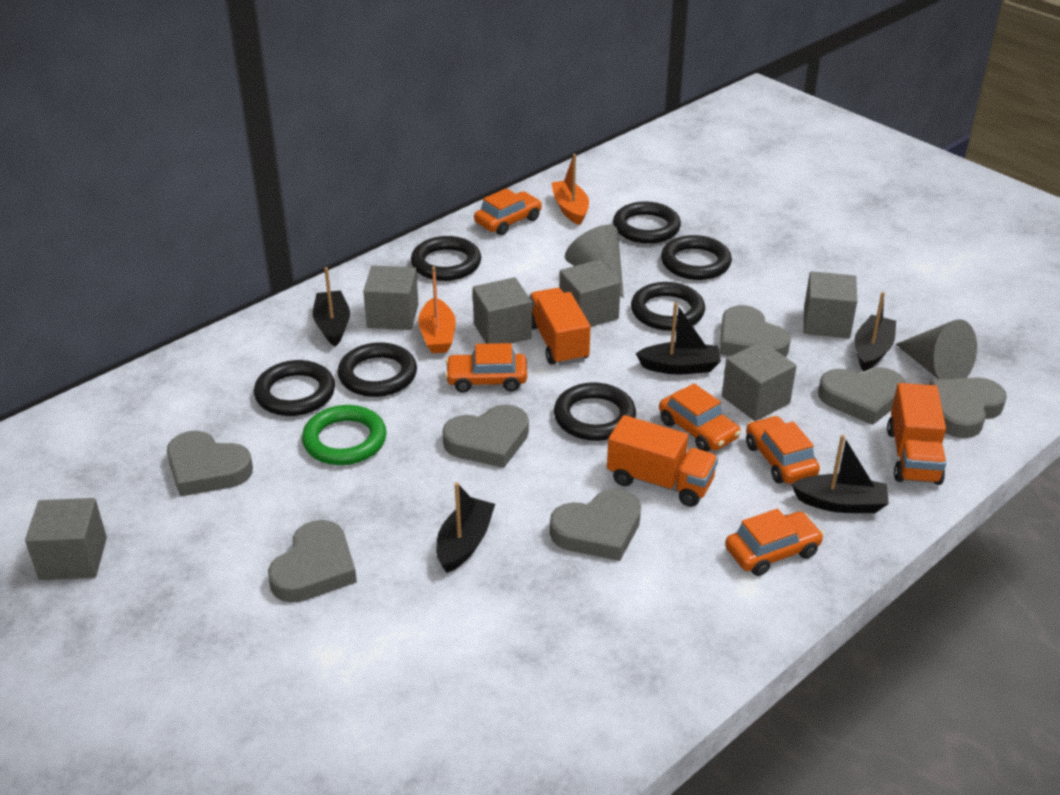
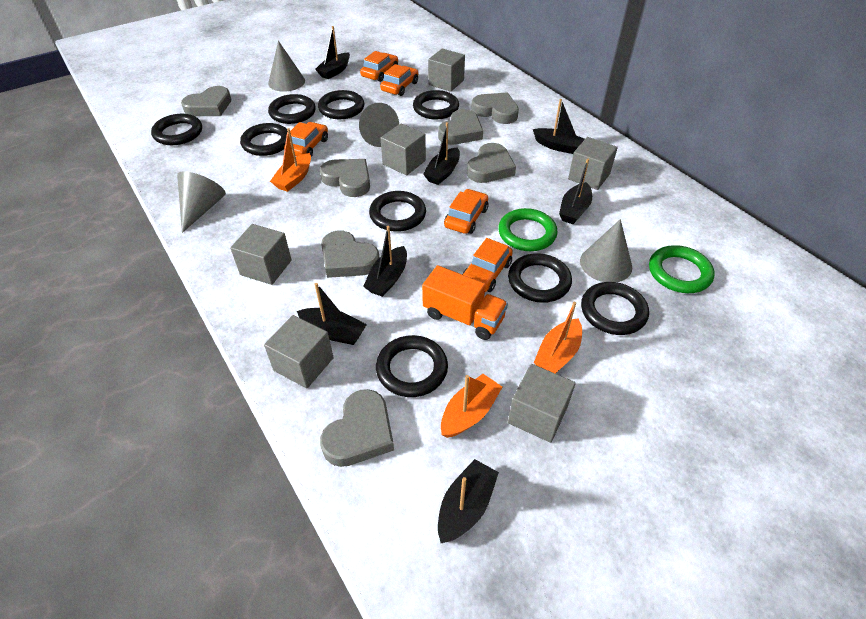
black boat: 5 -> 7
black ring: 7 -> 9
green ring: 1 -> 2
grey cone: 2 -> 4
orange boat: 2 -> 3
orange truck: 3 -> 1

